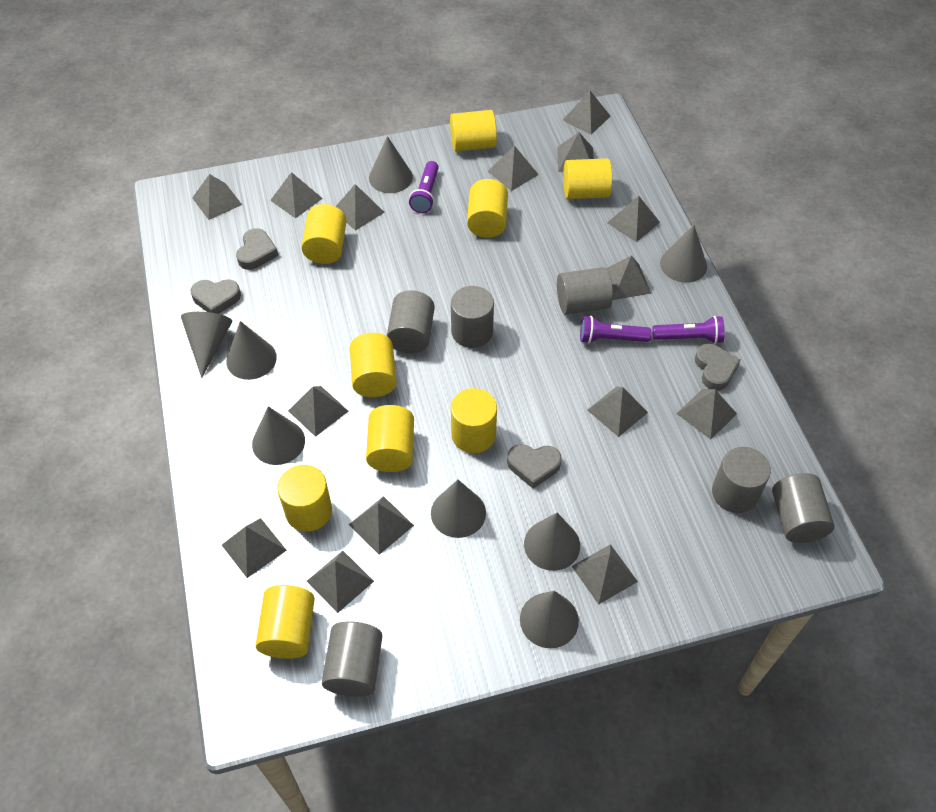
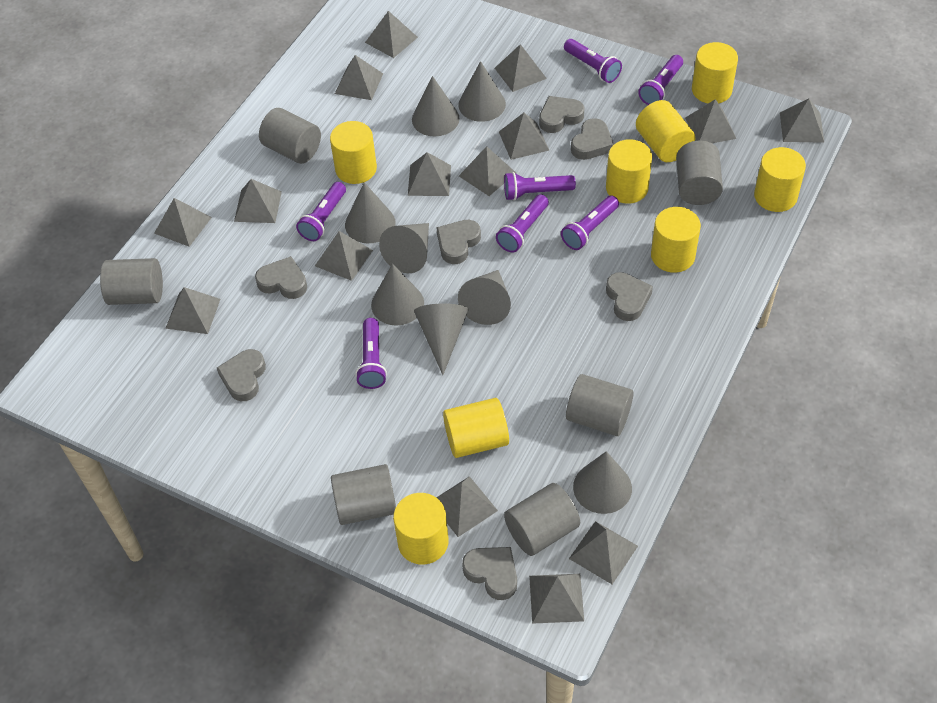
grey heart: 4 -> 7
purple flashlight: 3 -> 7
yellow cylinder: 9 -> 8

